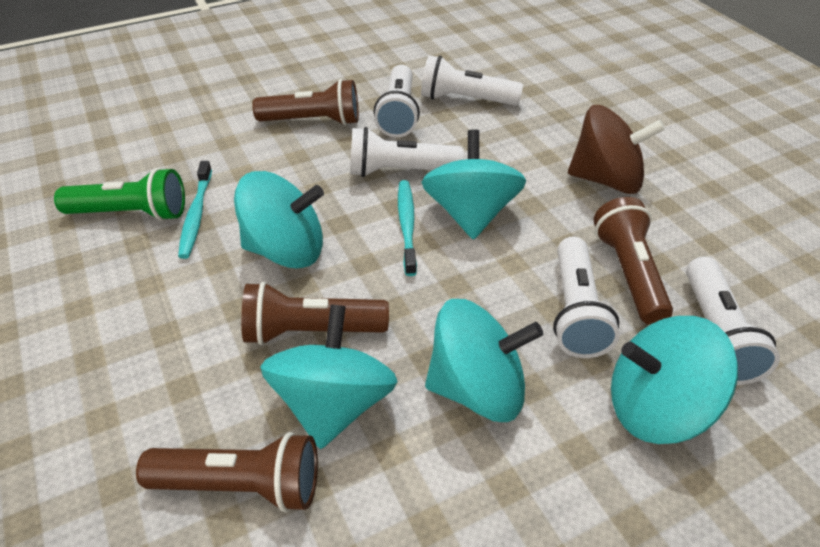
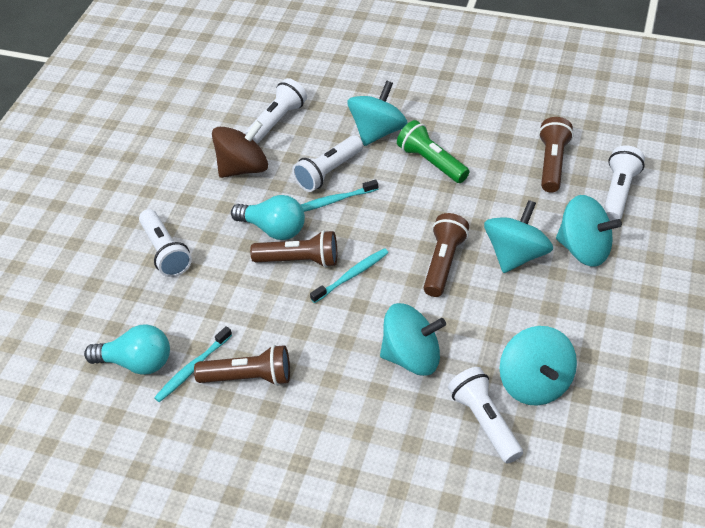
turquoise light bulb: 0 -> 2
turquoise toothbrush: 2 -> 3

